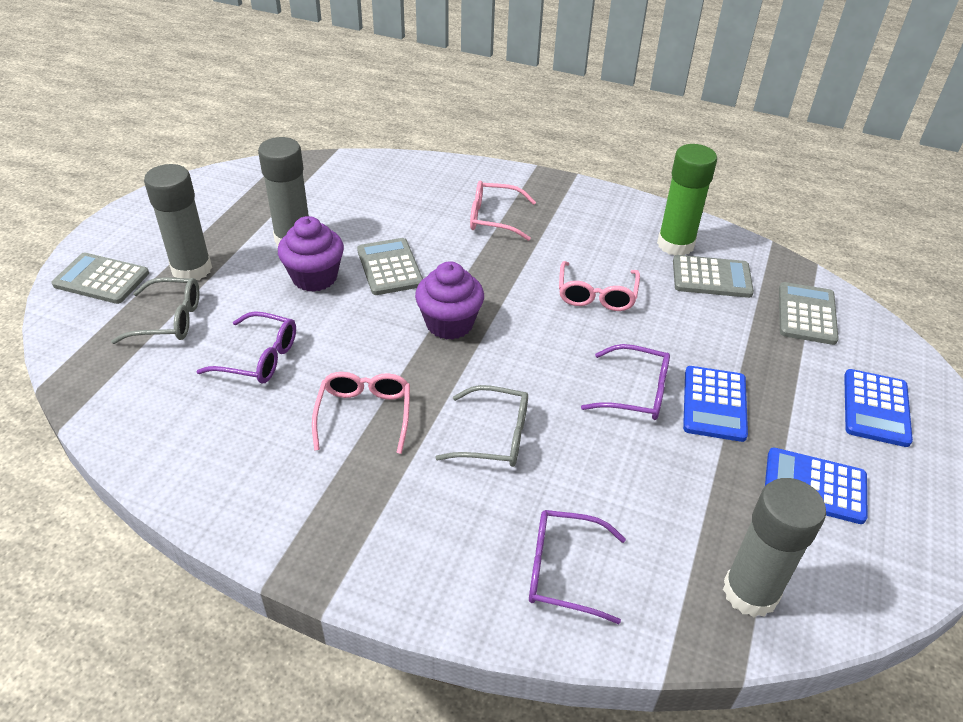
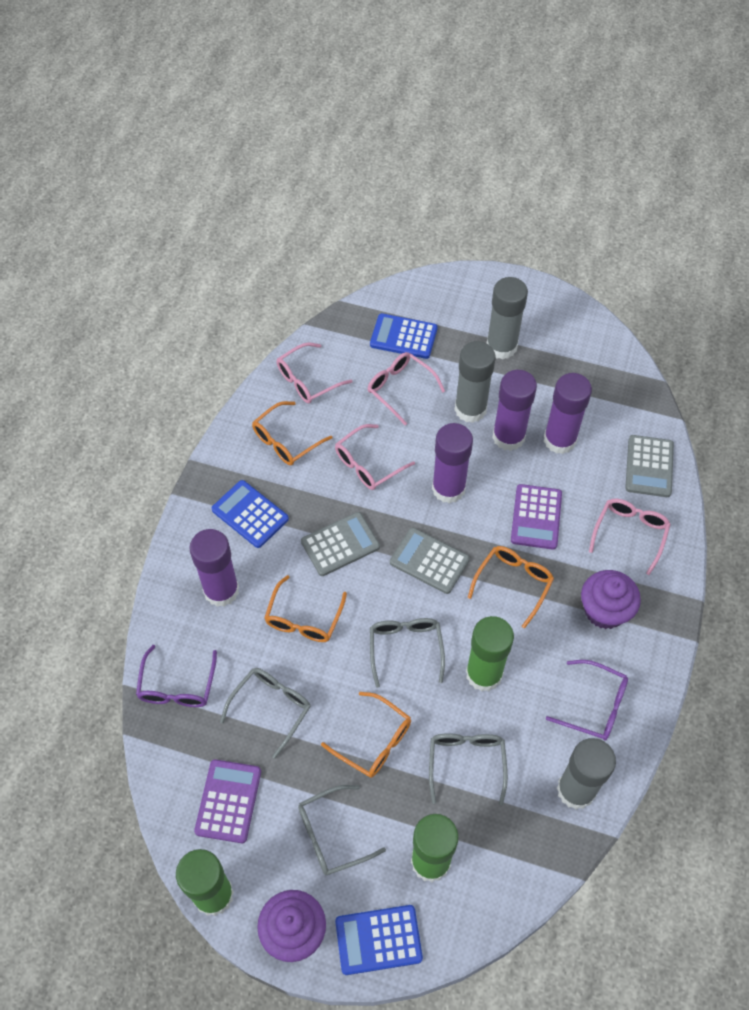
green glue stick: 1 -> 3
grey calculator: 4 -> 3
grey glasses: 2 -> 4
orange glasses: 0 -> 4
pink glasses: 3 -> 4
purple calculator: 0 -> 2
purple glasses: 3 -> 2
purple glue stick: 0 -> 4

